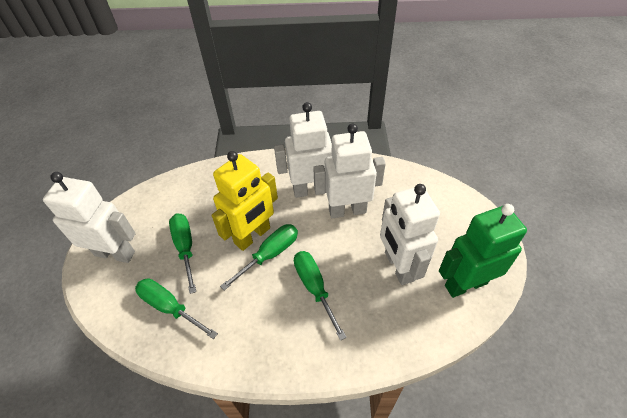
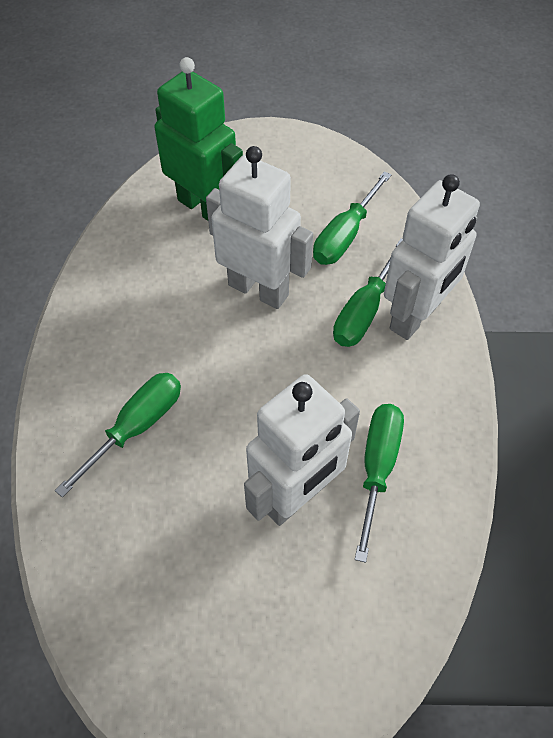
white robot: 4 -> 3
yellow robot: 1 -> 0

